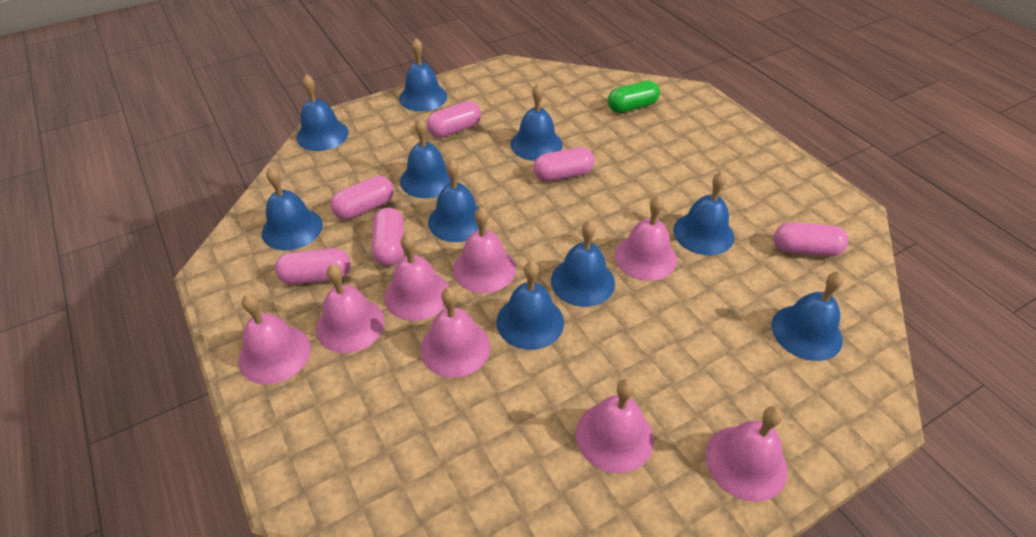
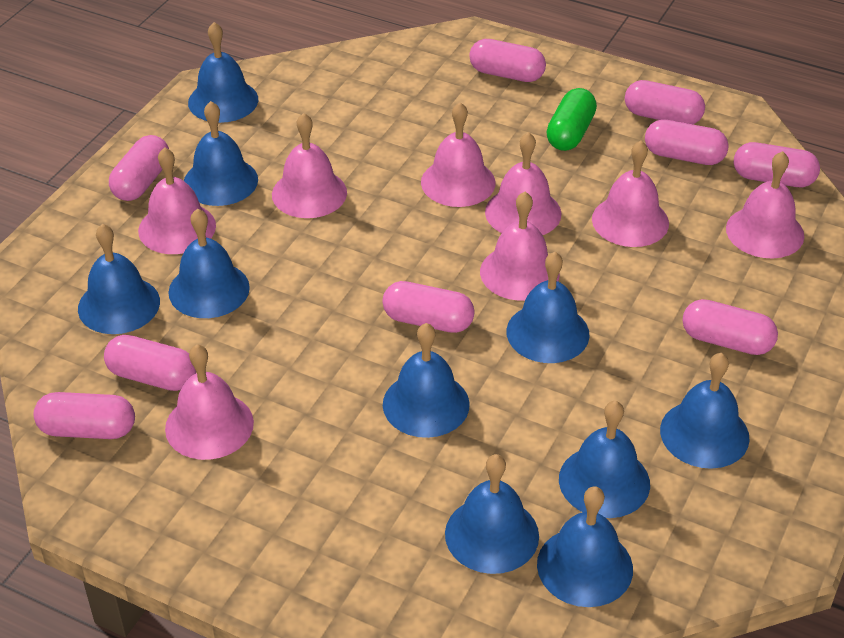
pink capsule: 6 -> 9

